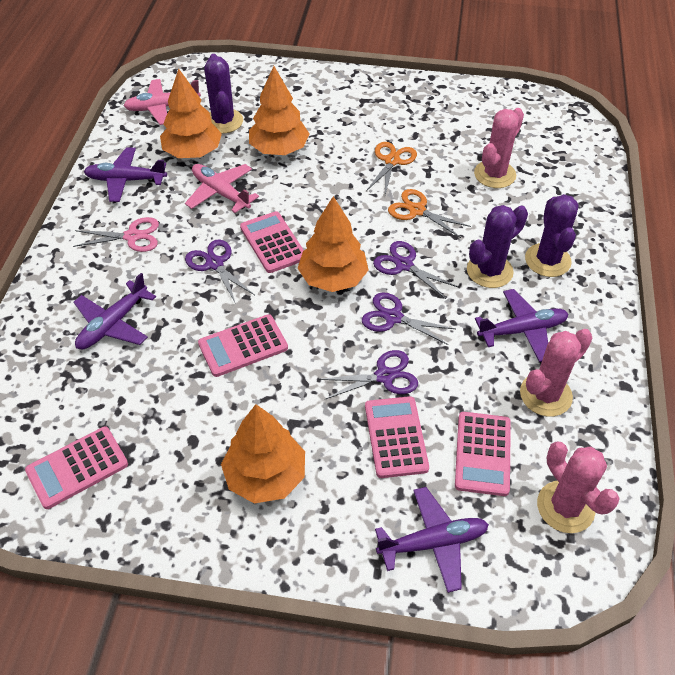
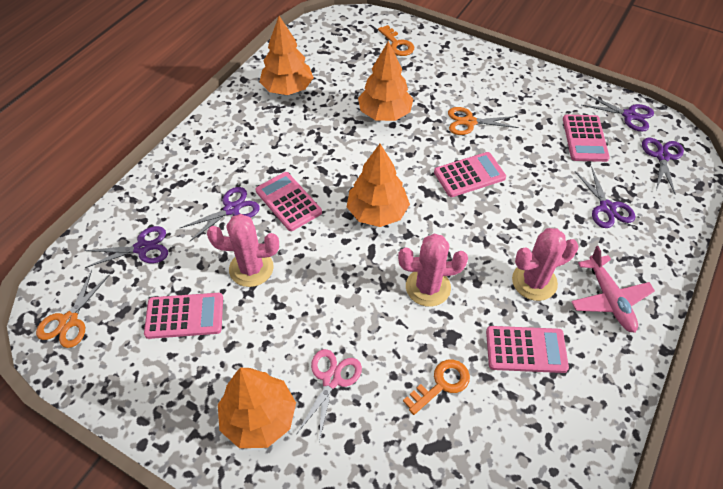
orange key: 0 -> 2
pink plane: 2 -> 1
purple cactus: 3 -> 0
purple plane: 4 -> 0
purple scissors: 4 -> 5

